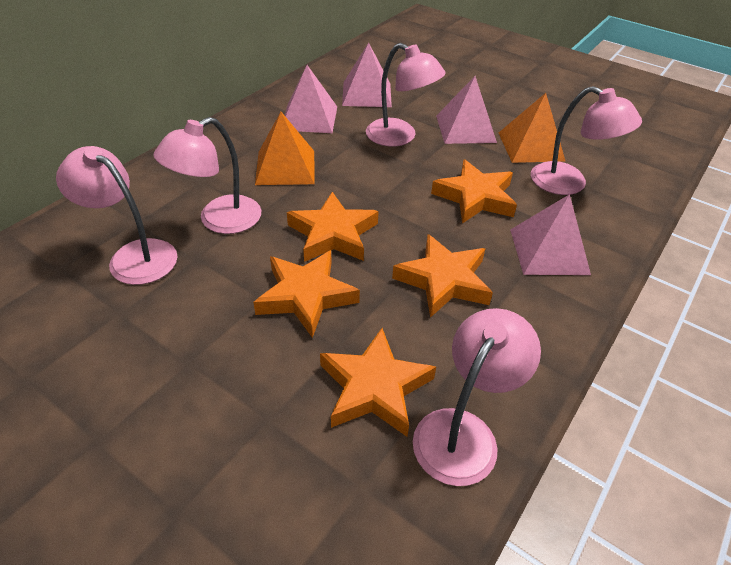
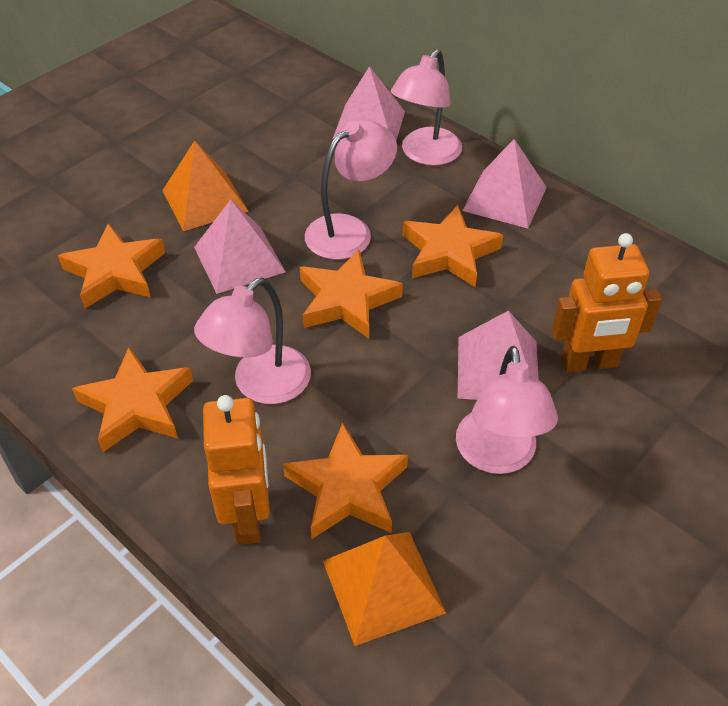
orange robot: 0 -> 2
pink lamp: 5 -> 4

